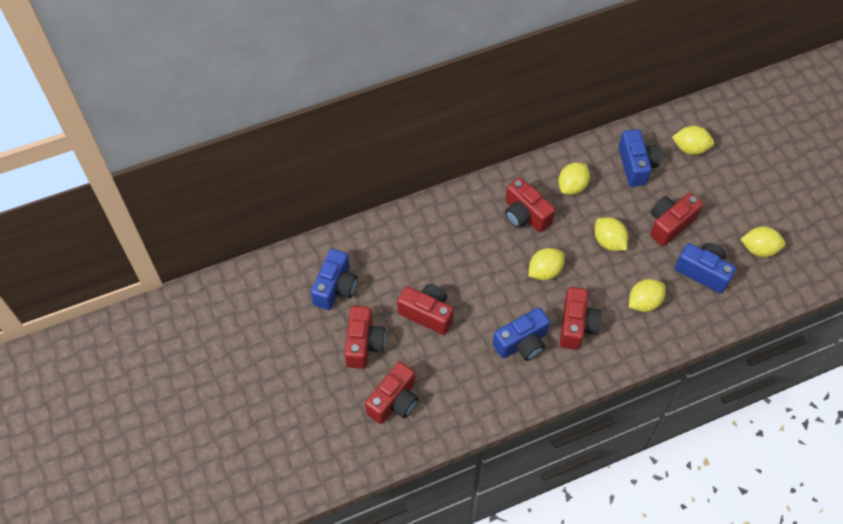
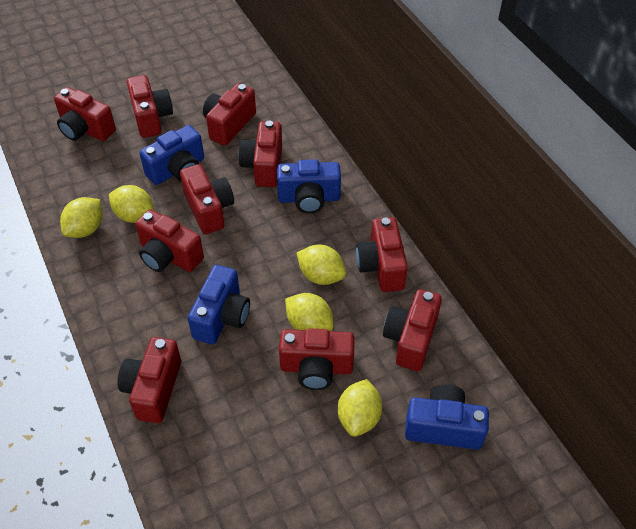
red camera: 6 -> 10
yellow lemon: 6 -> 5

